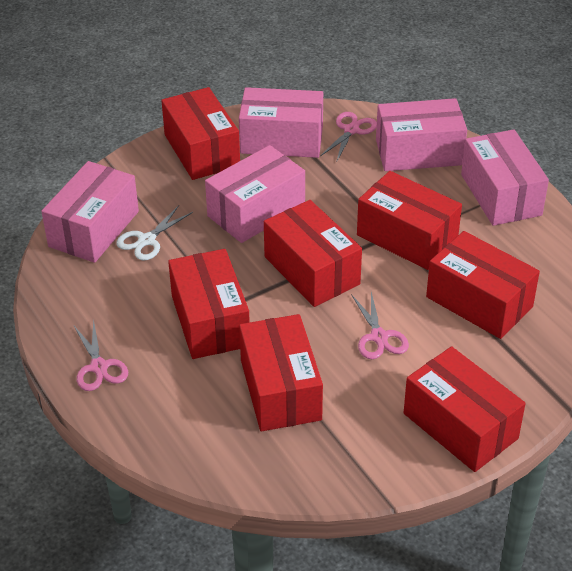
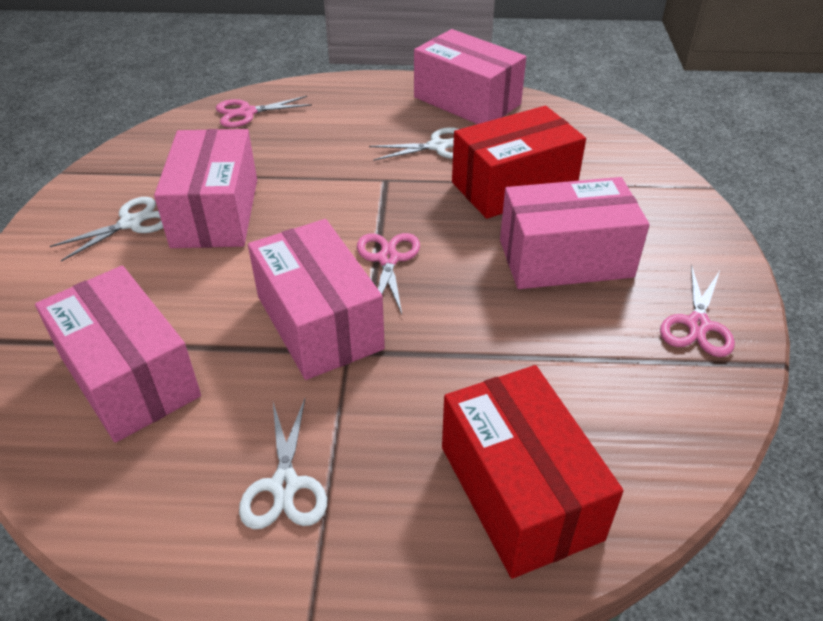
red box: 7 -> 2
white scissors: 1 -> 3

